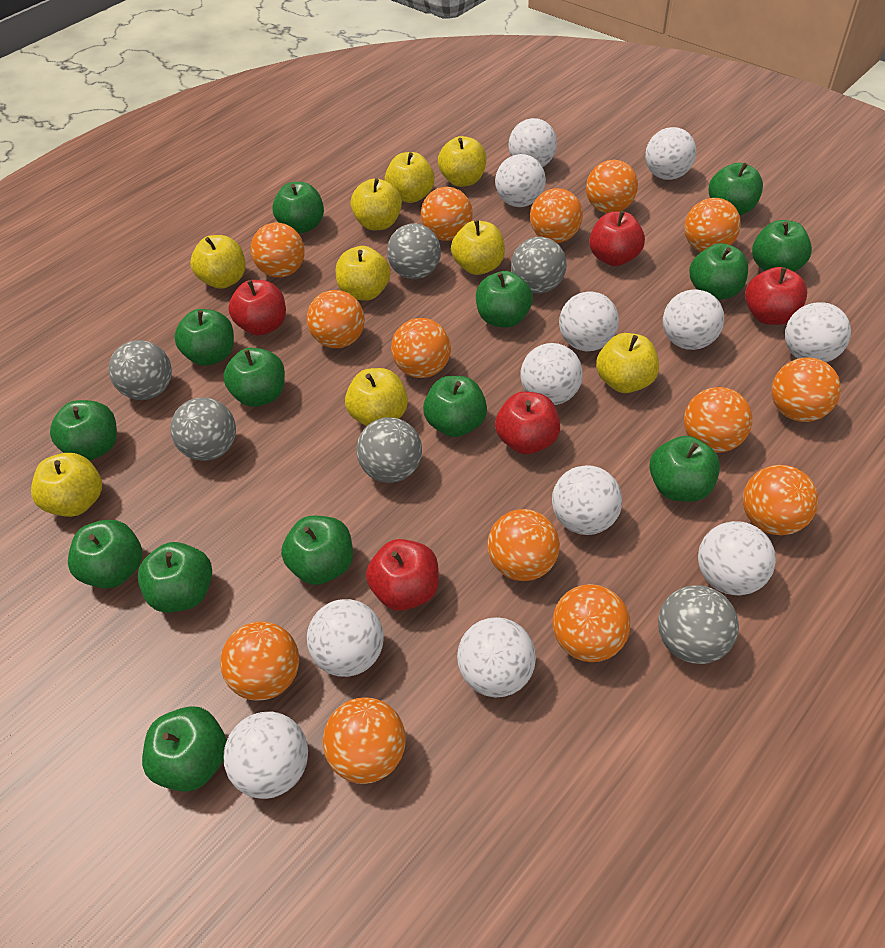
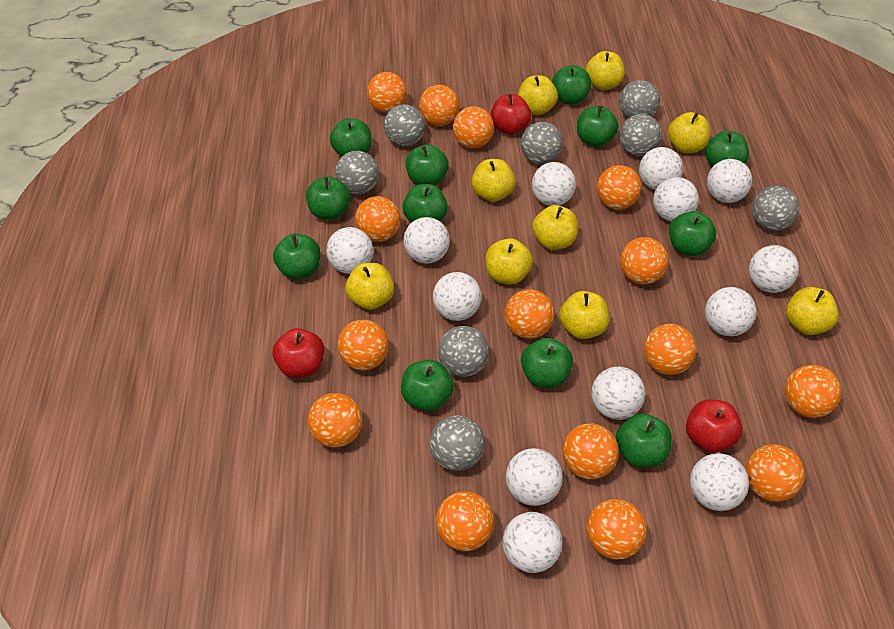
green apple: 14 -> 12
grey ball: 6 -> 8
orange ball: 14 -> 15
red apple: 5 -> 3
white ball: 12 -> 13

